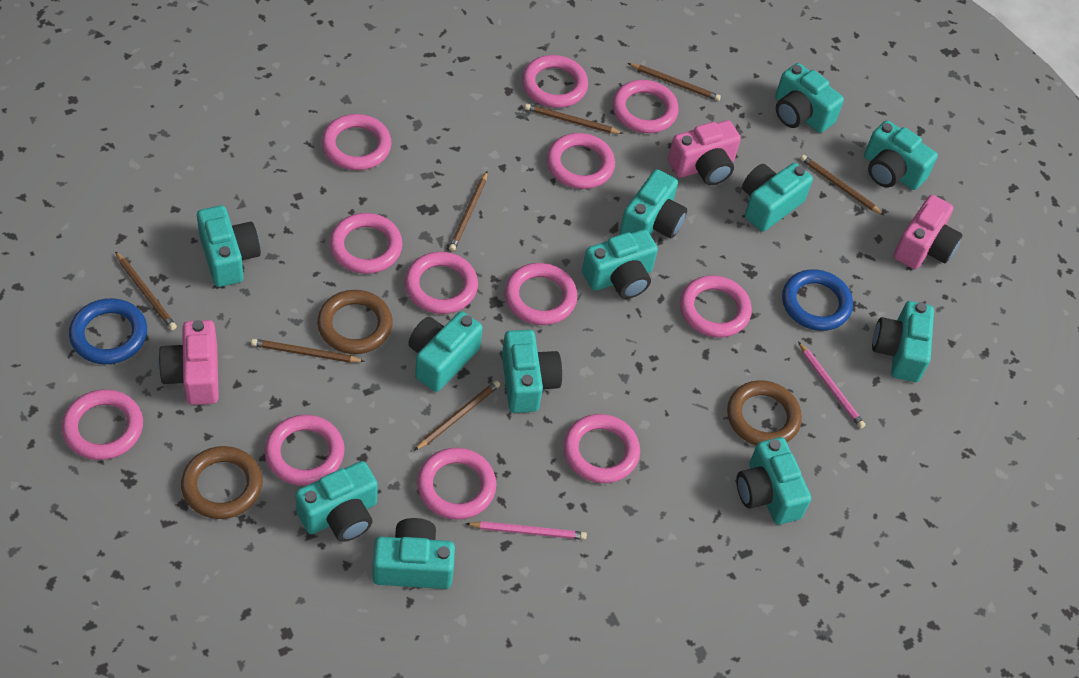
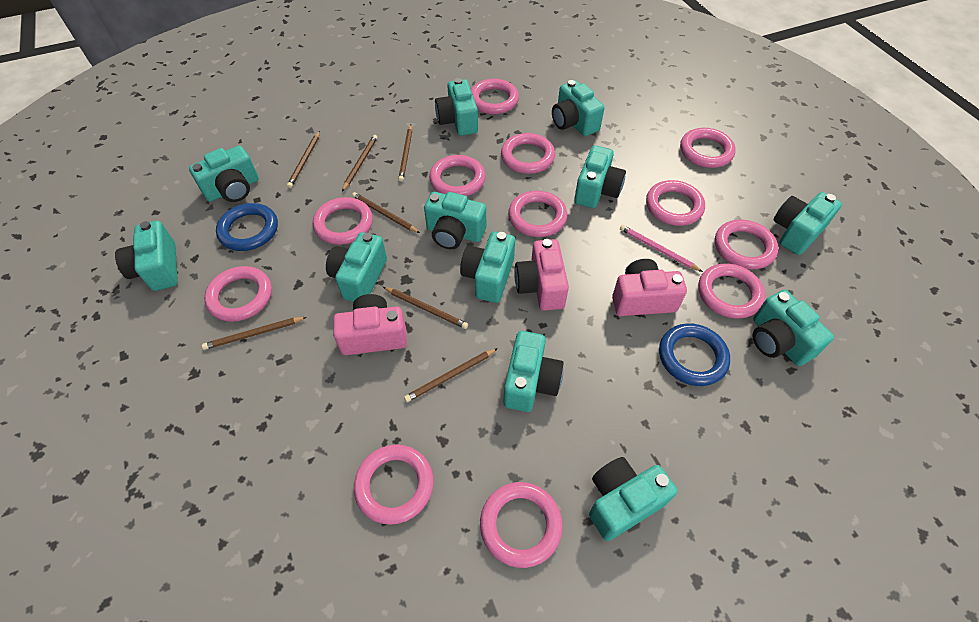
brown ring: 3 -> 0
pink pencil: 2 -> 1

